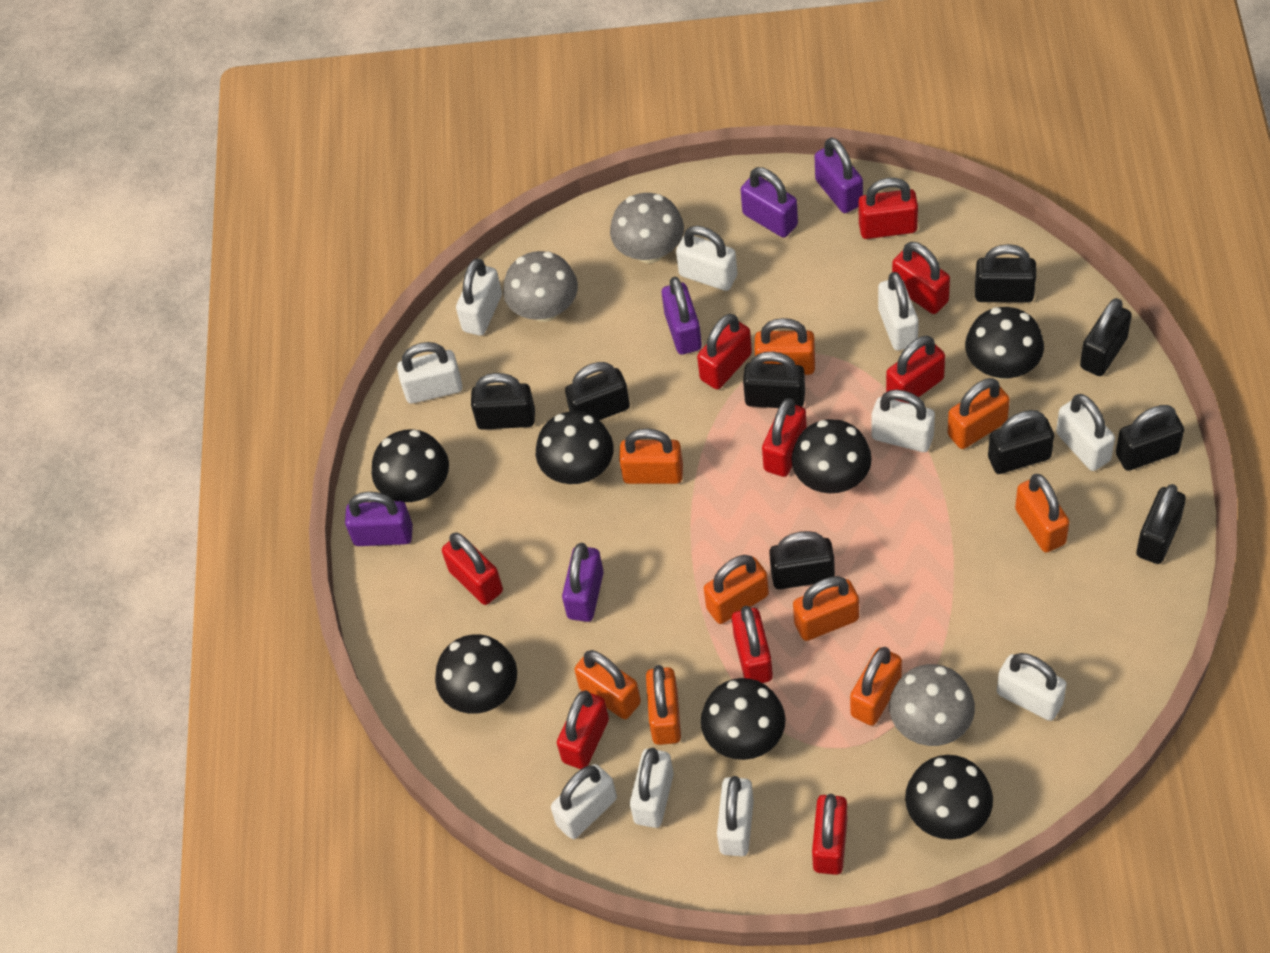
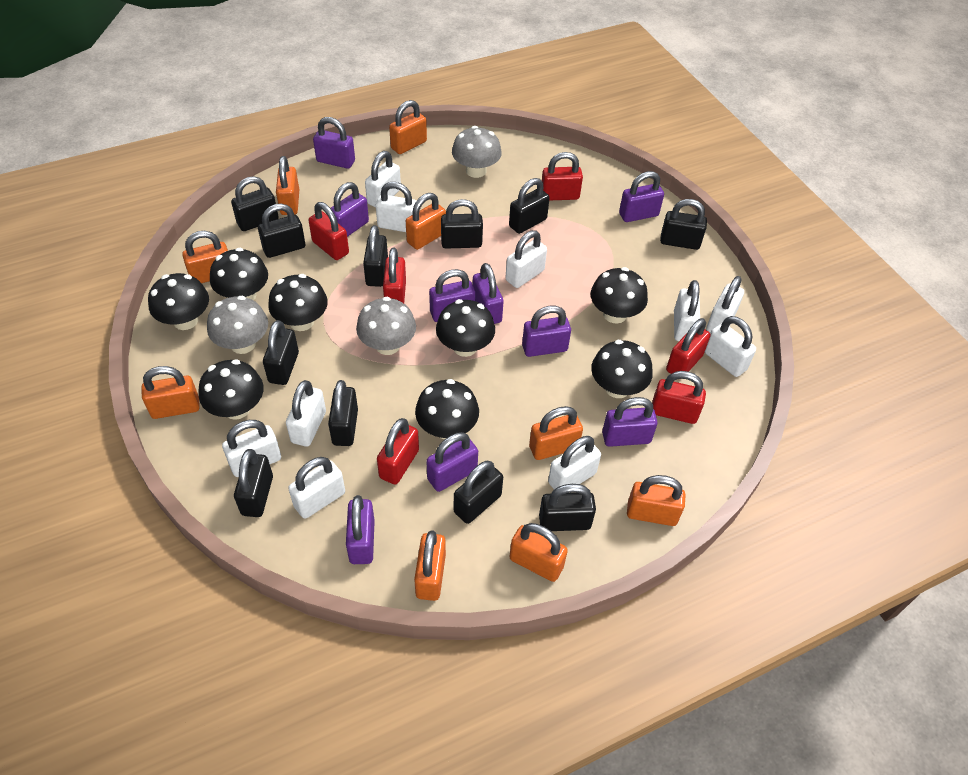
black mushroom: 7 -> 8
black padlock: 9 -> 11
purple padlock: 5 -> 9
red padlock: 9 -> 6

